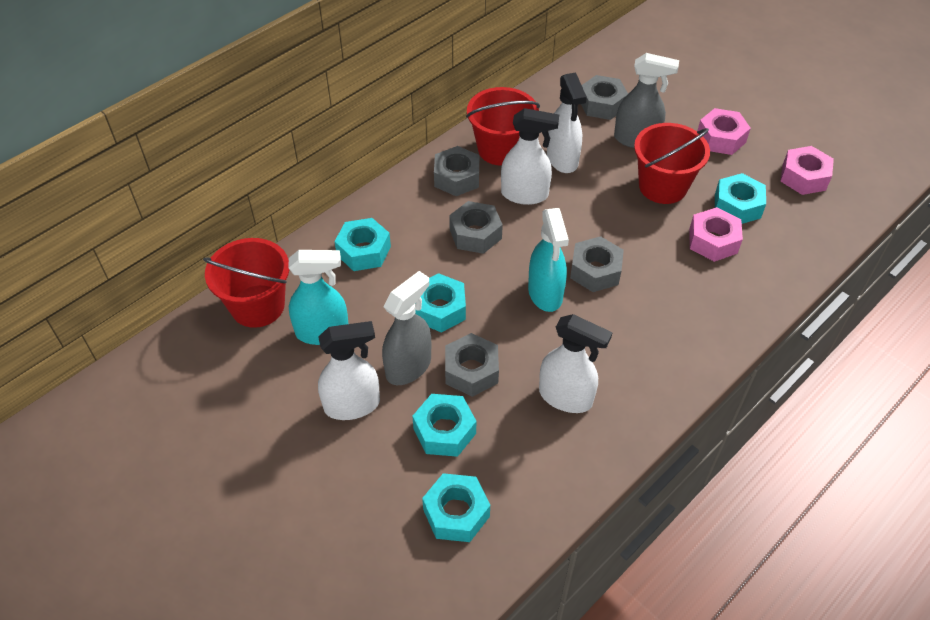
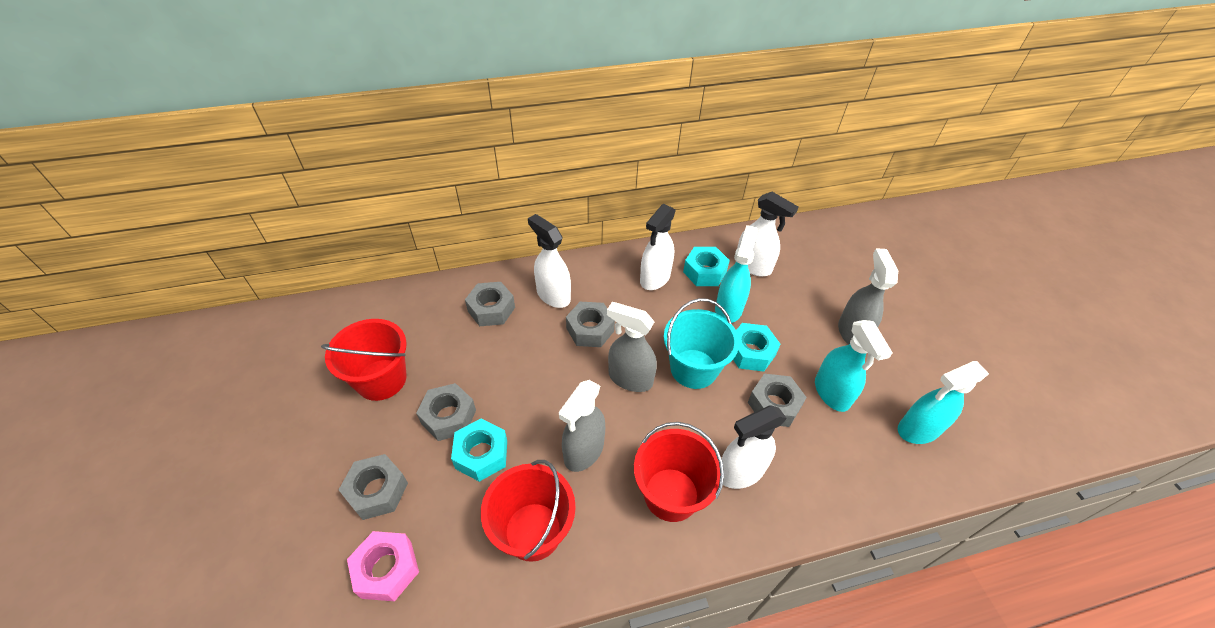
grey spray bottle: 2 -> 3
pink nut: 3 -> 1
turquoise bucket: 0 -> 1
turquoise nut: 5 -> 3
turquoise spray bottle: 2 -> 3

